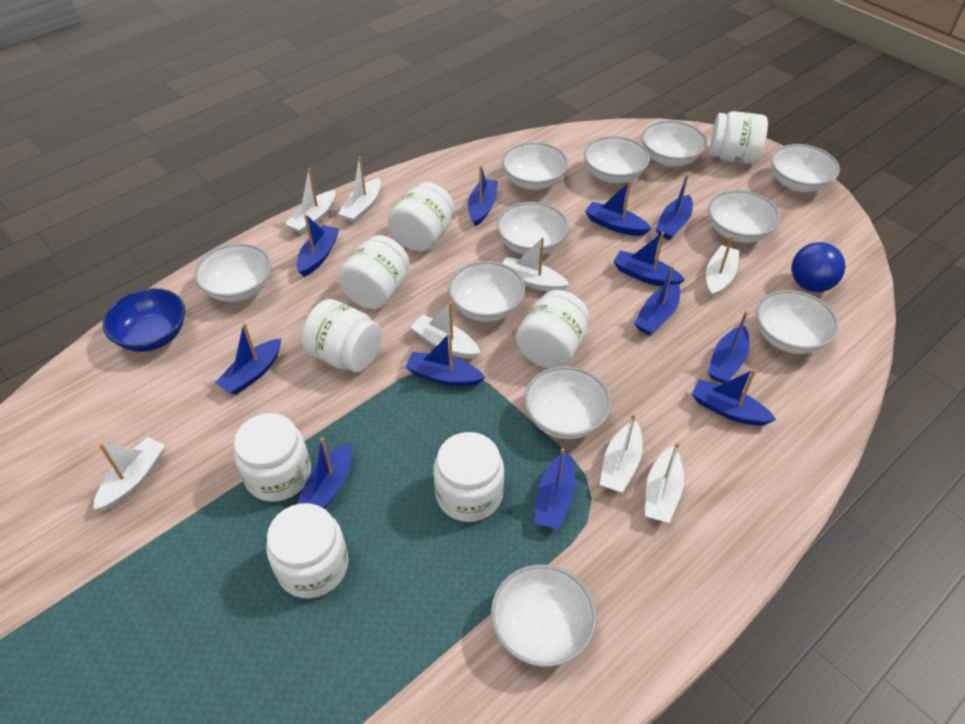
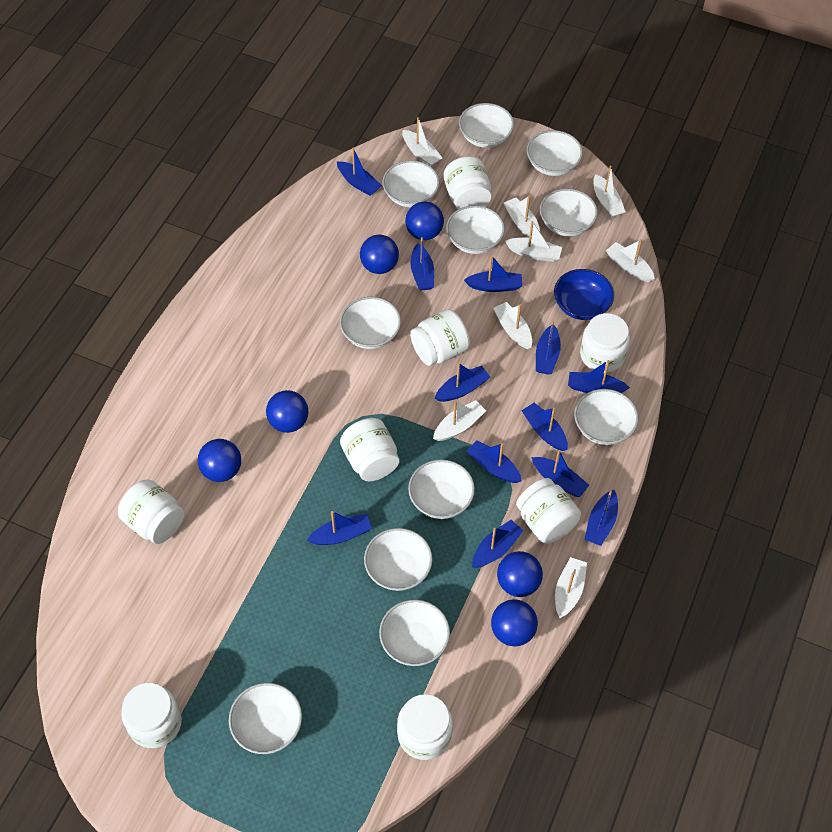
blue ball: 1 -> 6

